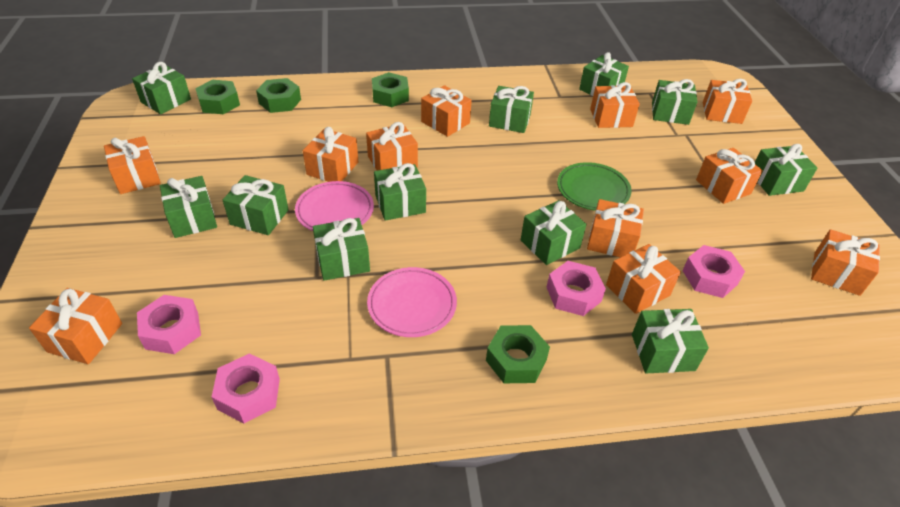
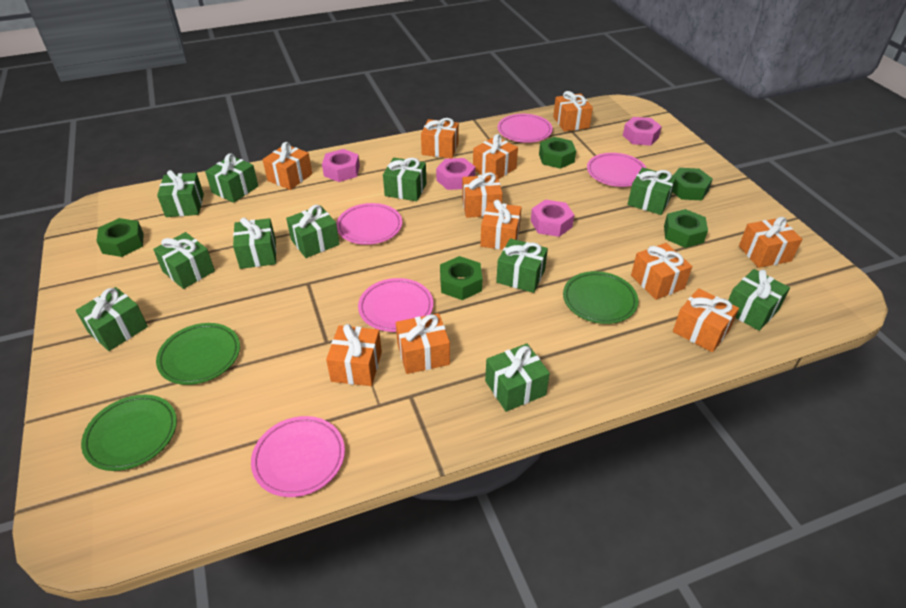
green nut: 4 -> 5
green plate: 1 -> 3
pink plate: 2 -> 5

